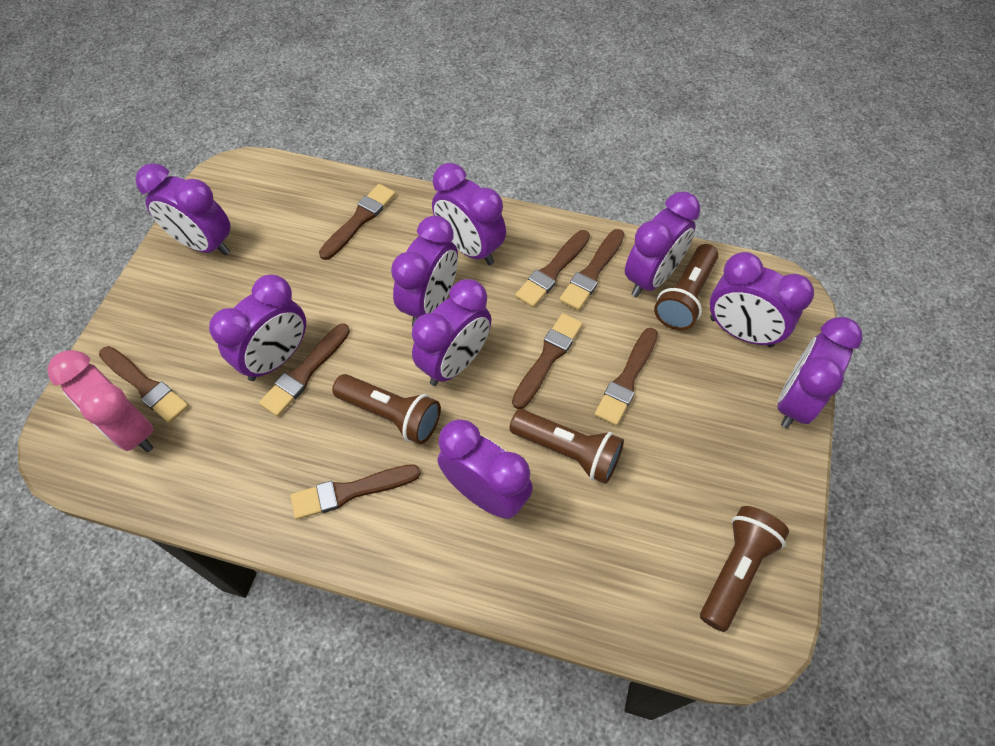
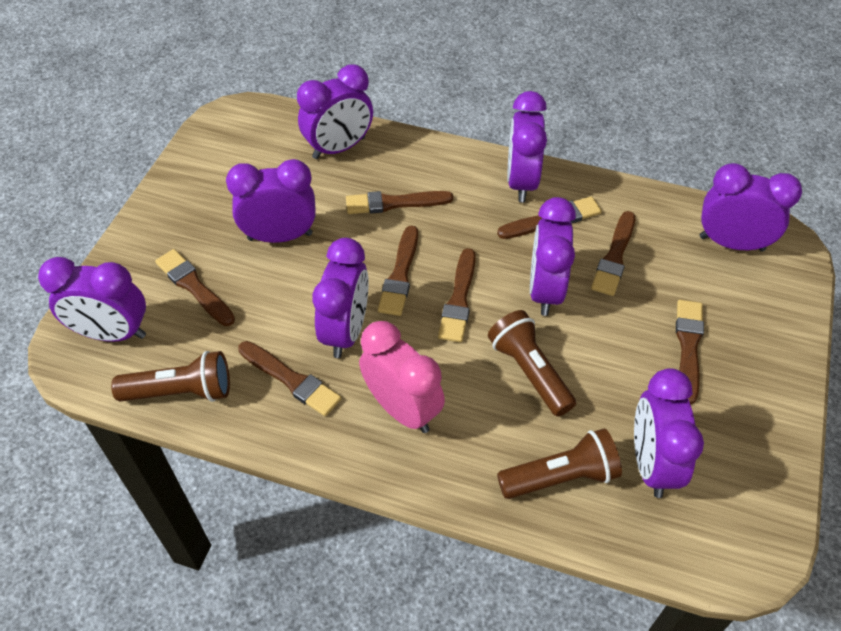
brown flashlight: 4 -> 3
purple clock: 9 -> 8

